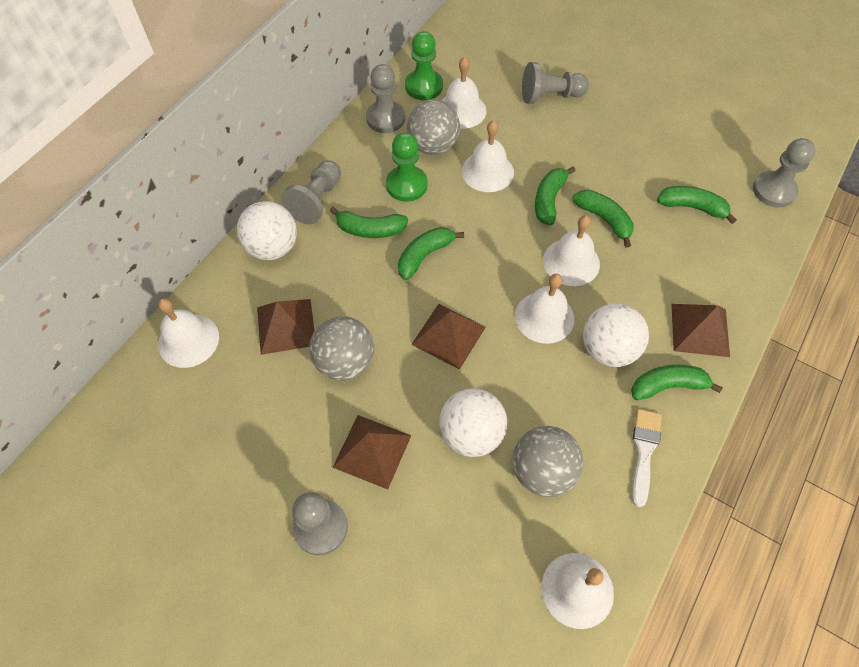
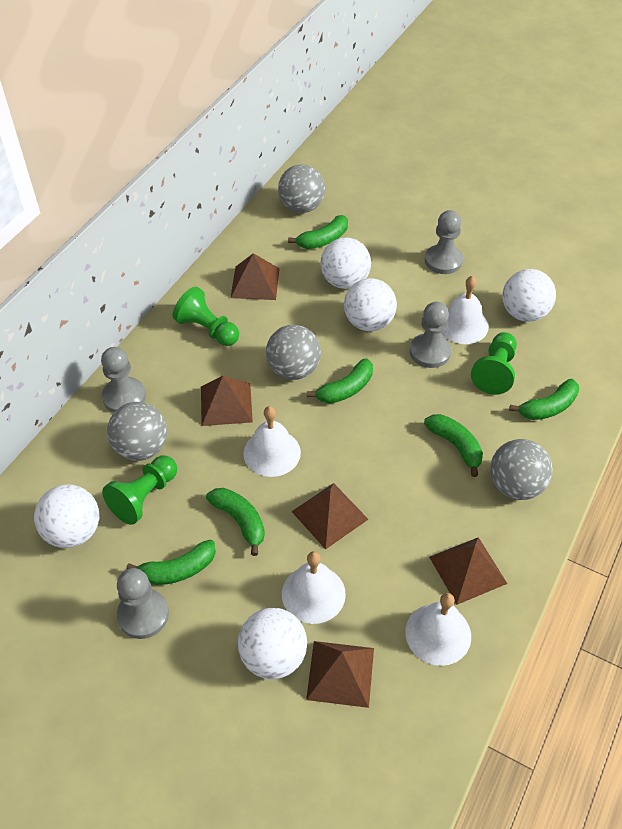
brown pyramid: 4 -> 5
green pawn: 2 -> 3
grey ball: 3 -> 4
grey pawn: 5 -> 4
white ball: 3 -> 5
white bell: 6 -> 4
white brush: 1 -> 0

